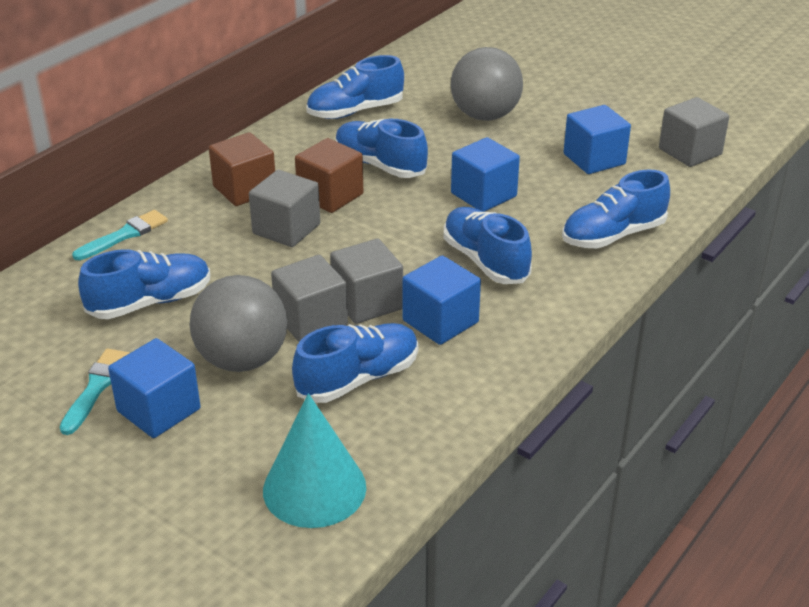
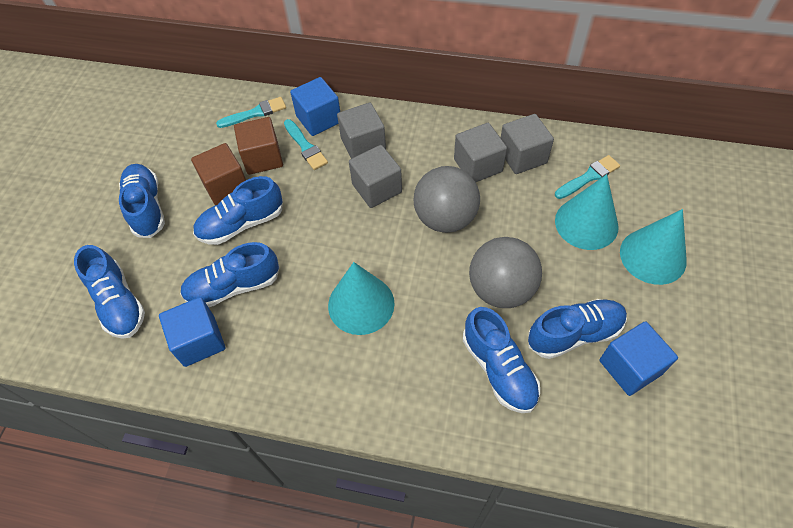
blue cube: 4 -> 3
turquoise brush: 2 -> 3
turquoise cone: 1 -> 3

